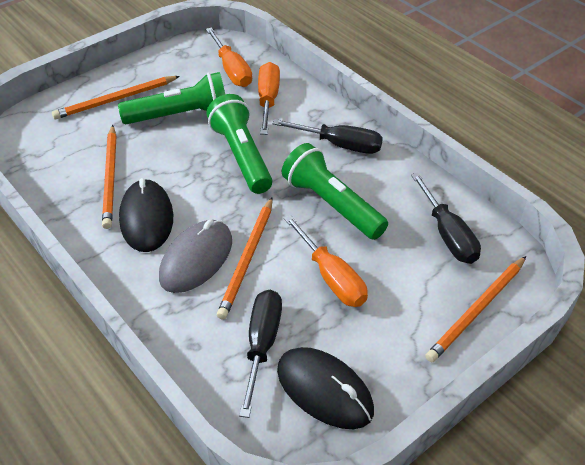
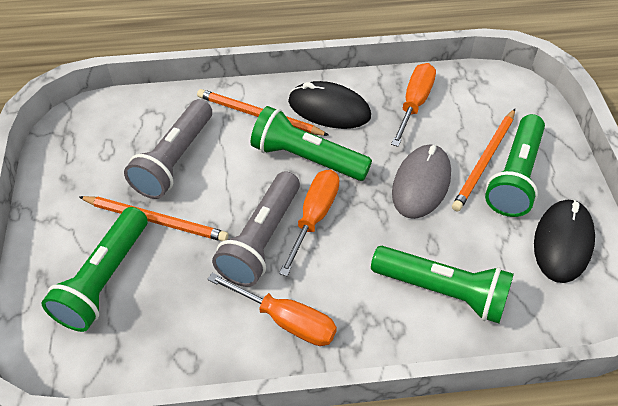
black screwdriver: 3 -> 0
green flashlight: 3 -> 4
grey flashlight: 0 -> 2
orange pencil: 4 -> 3

